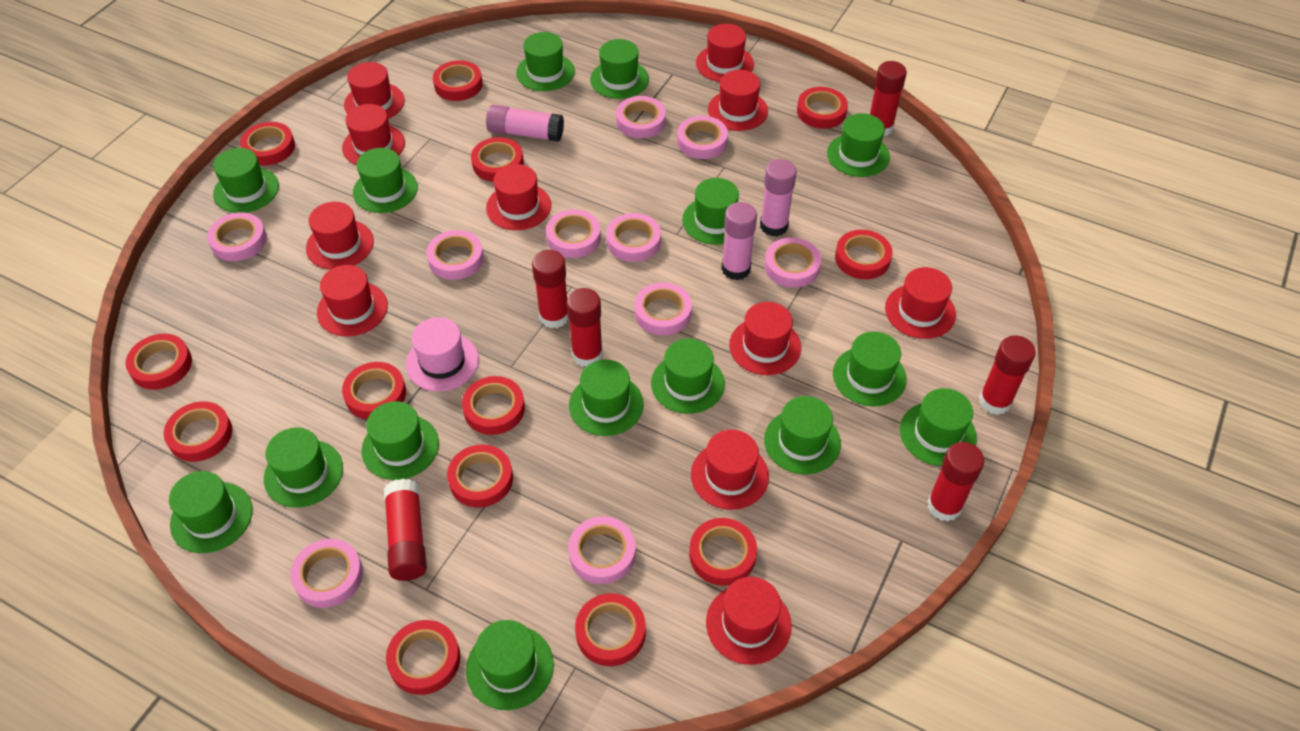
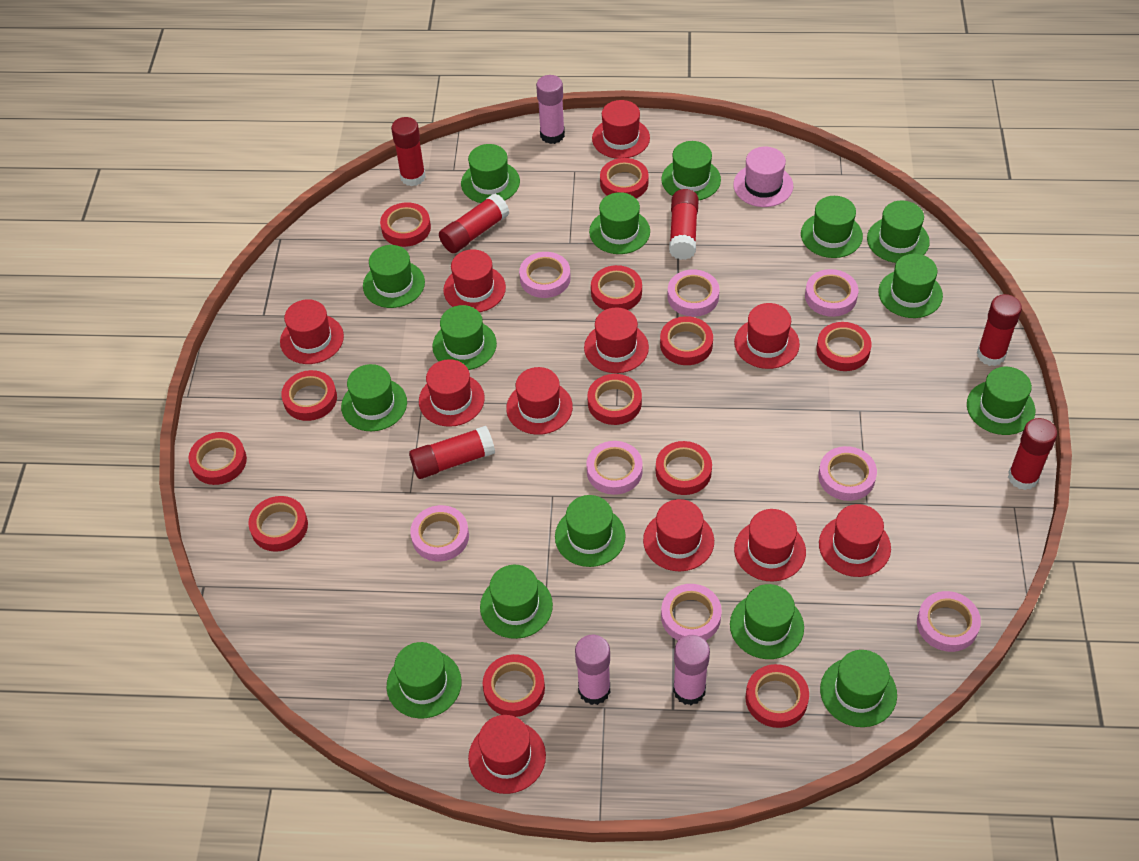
pink tape: 10 -> 8
red tape: 13 -> 12

